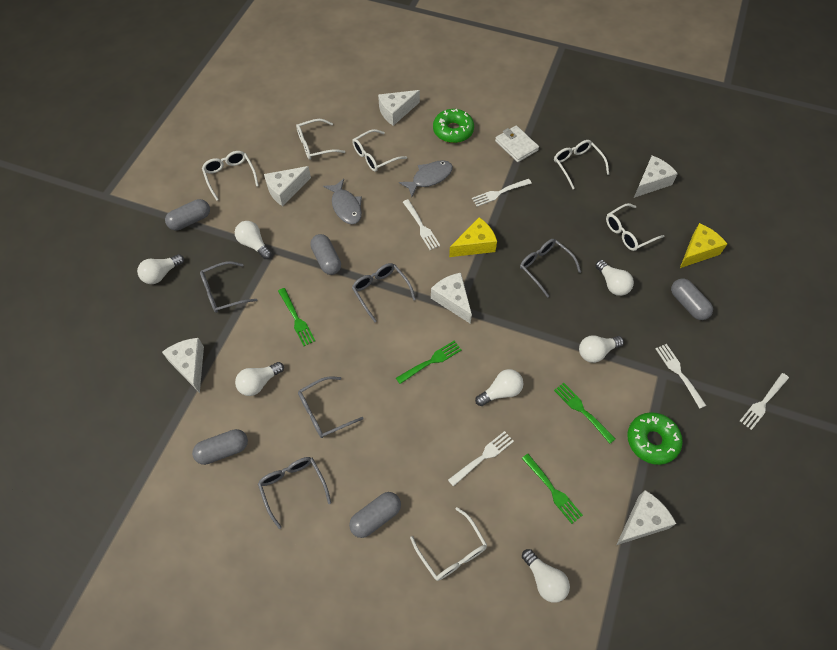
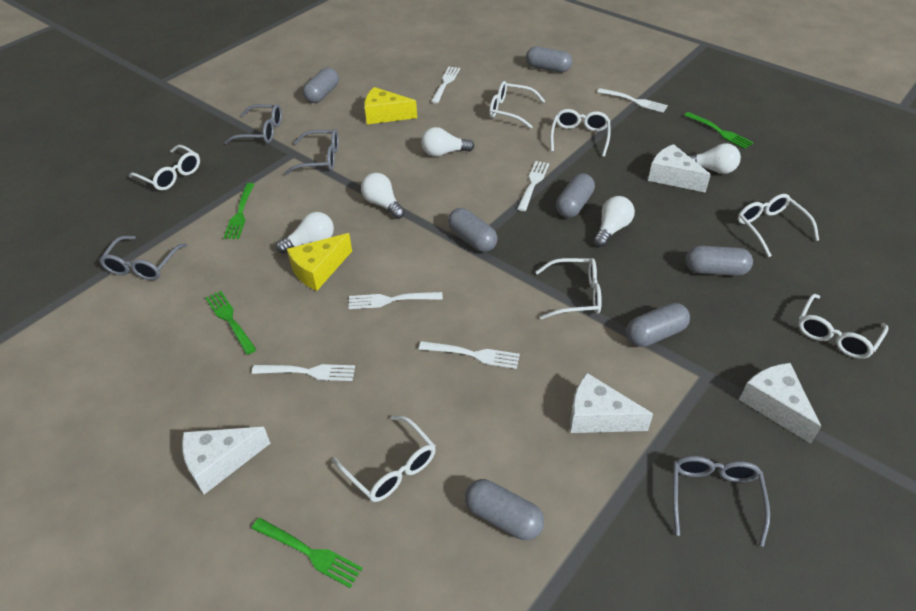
green donut: 2 -> 0
grey capsule: 5 -> 7
grey fish: 2 -> 0
grey glasses: 5 -> 4
white cheese: 6 -> 4
white fork: 5 -> 6
white glasses: 6 -> 7
white light bulb: 7 -> 5
white wallet: 1 -> 0

